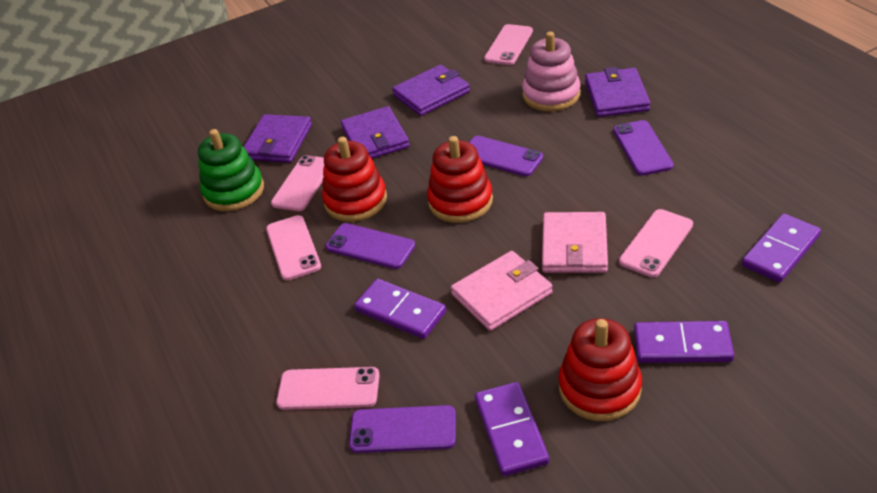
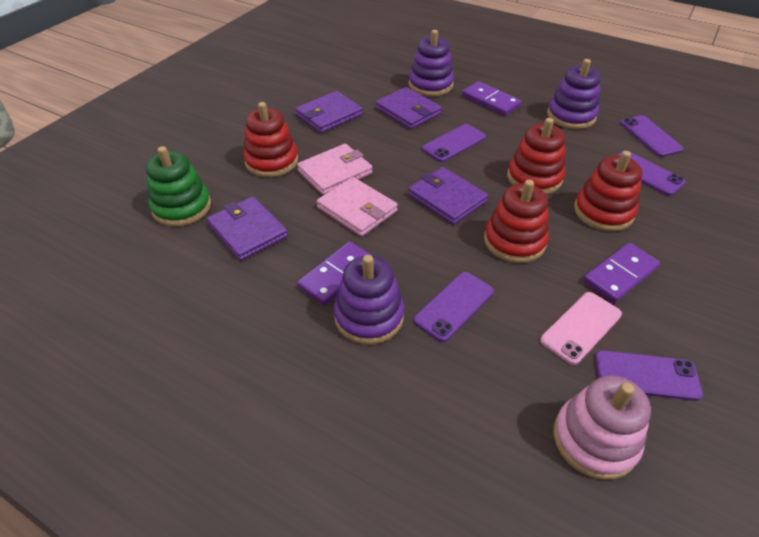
pink phone: 5 -> 1
purple domino: 4 -> 3
purple phone: 4 -> 5
purple stacking toy: 0 -> 3
red stacking toy: 3 -> 4

